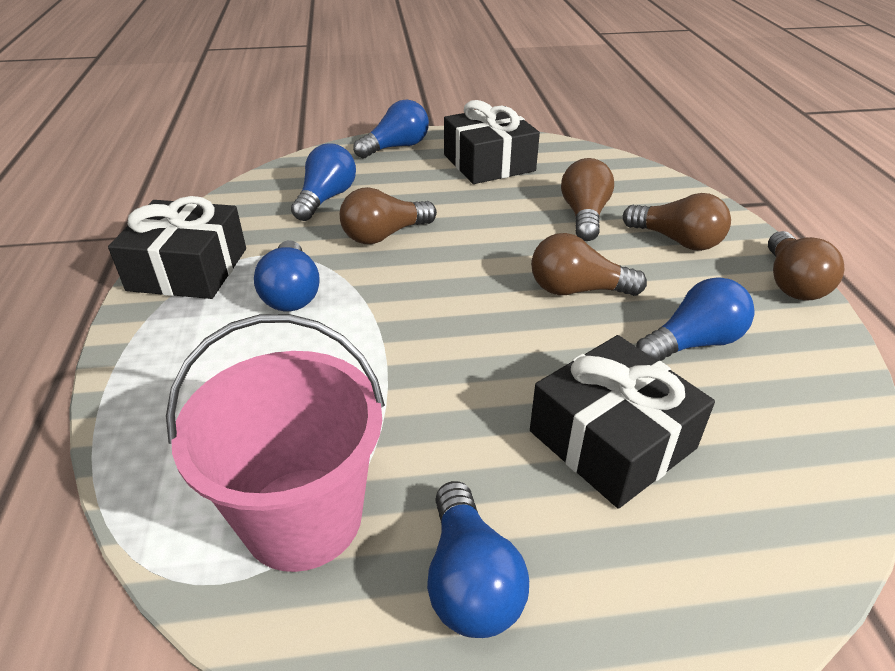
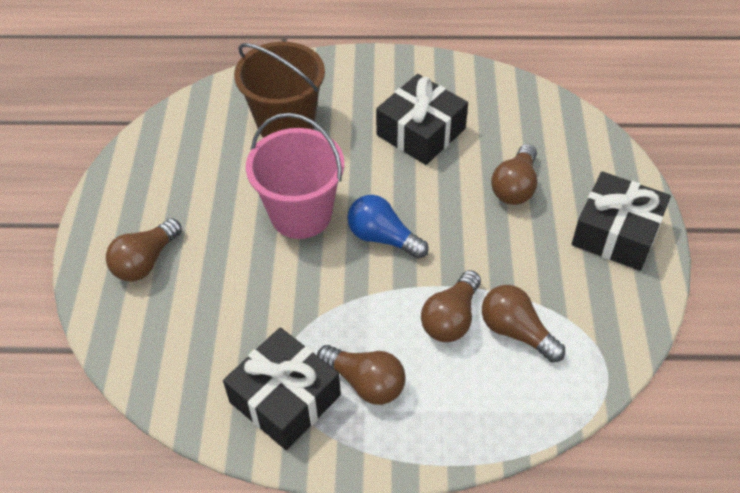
blue light bulb: 5 -> 1
brown bucket: 0 -> 1

